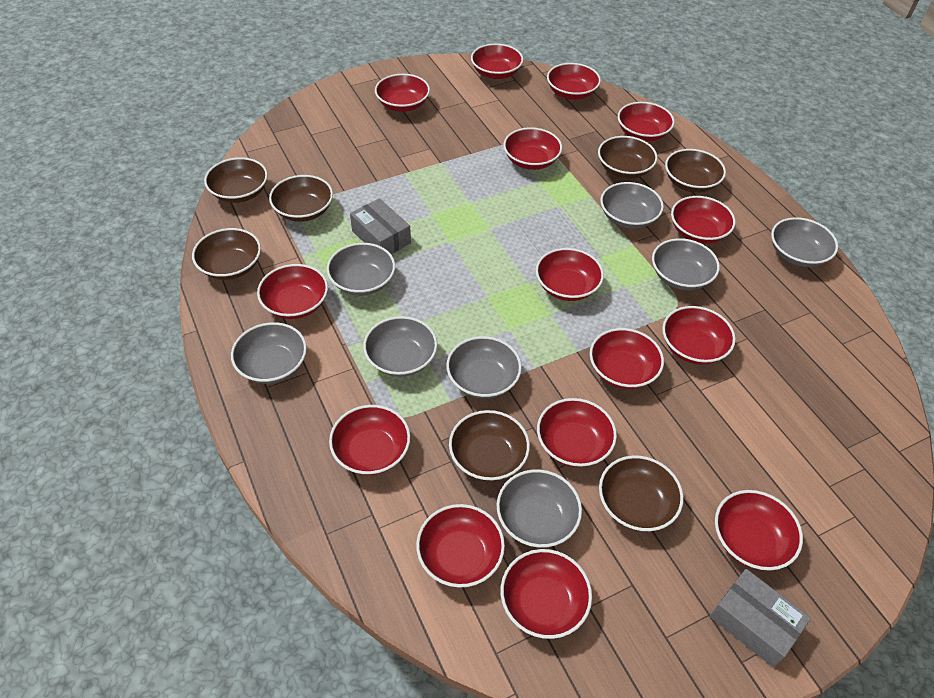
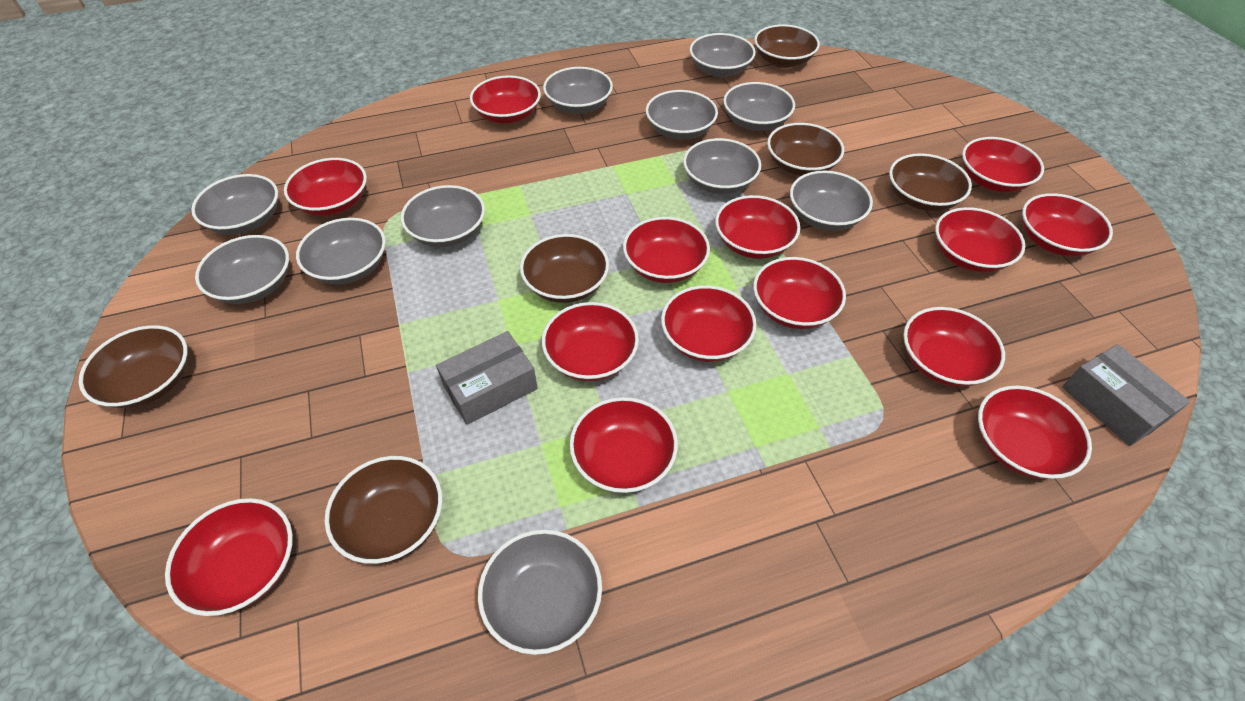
brown bowl: 7 -> 6
grey bowl: 8 -> 11
red bowl: 15 -> 14

